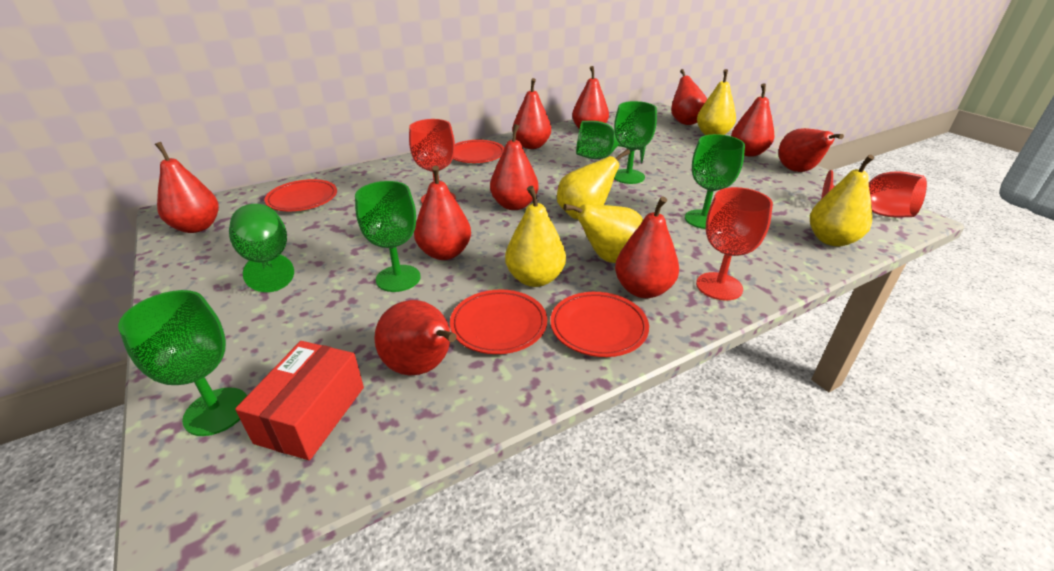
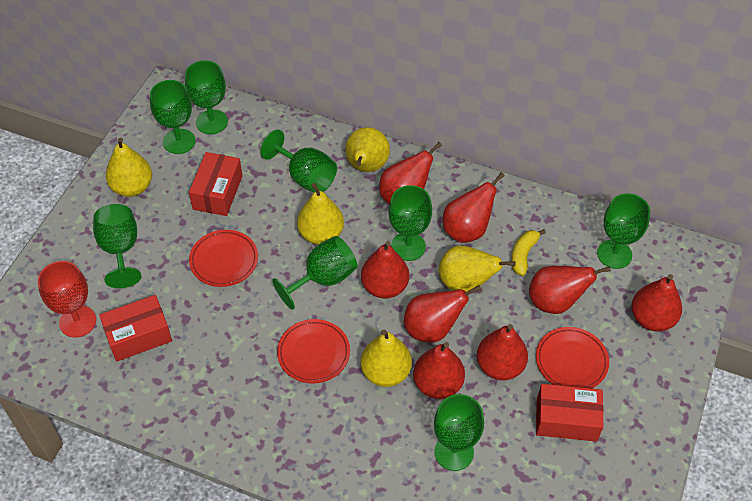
green goblet: 6 -> 8
red box: 1 -> 3
red goblet: 3 -> 1
red pear: 10 -> 8
red plate: 4 -> 3
yellow banana: 0 -> 1

